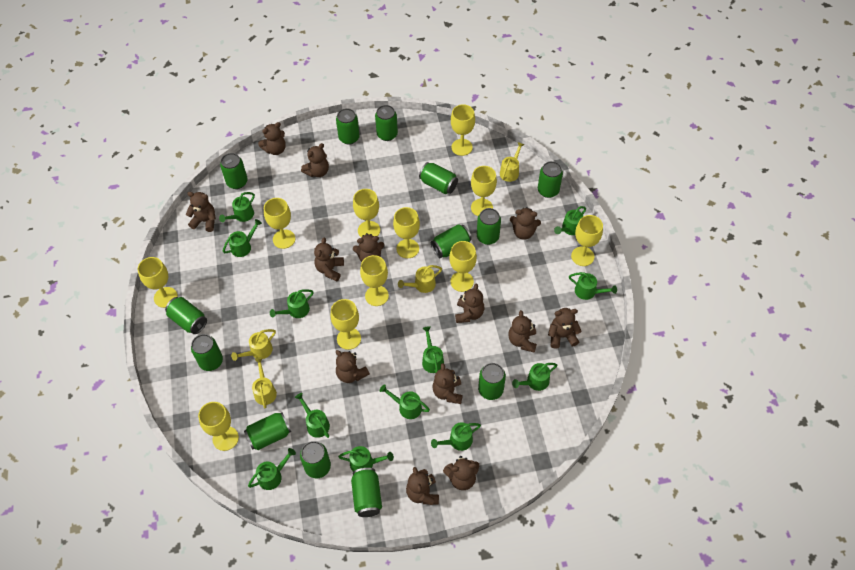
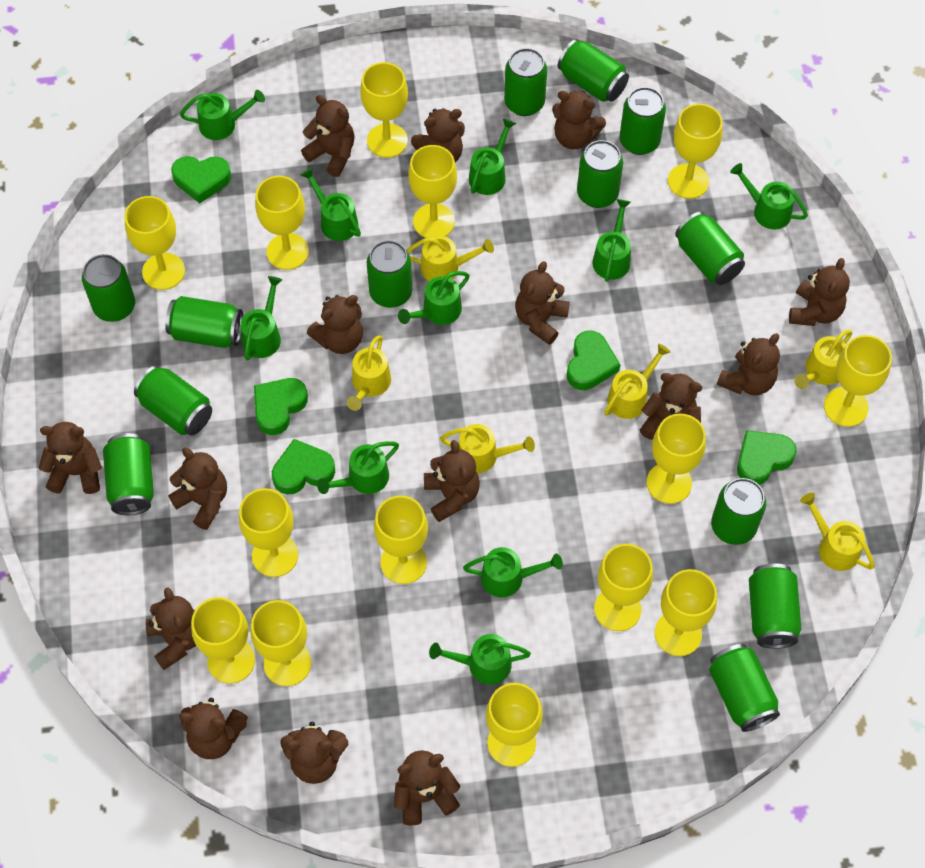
brown teddy bear: 13 -> 15
green heart: 0 -> 5
green watering can: 12 -> 10
yellow goblet: 11 -> 14
yellow watering can: 4 -> 6

